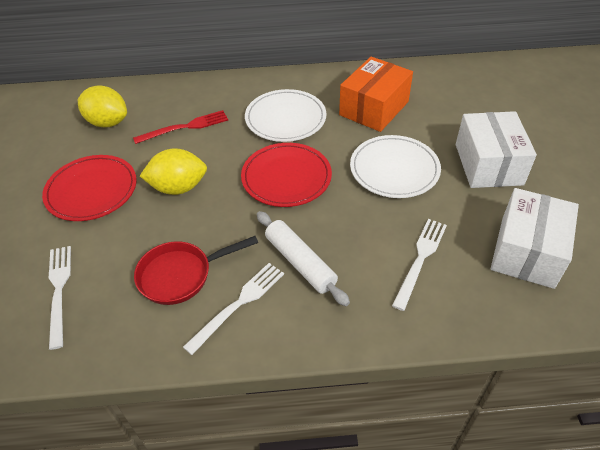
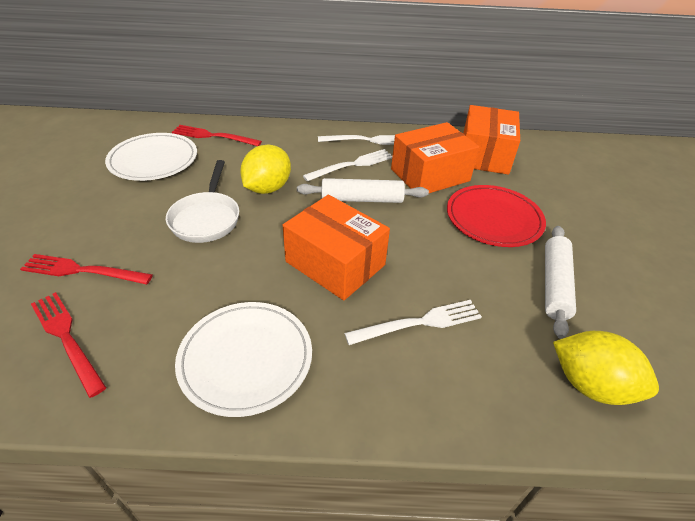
orange box: 1 -> 3
red fork: 1 -> 3
red pan: 1 -> 0
red plate: 2 -> 1
white box: 2 -> 0
white pan: 0 -> 1
white rolling pin: 1 -> 2

